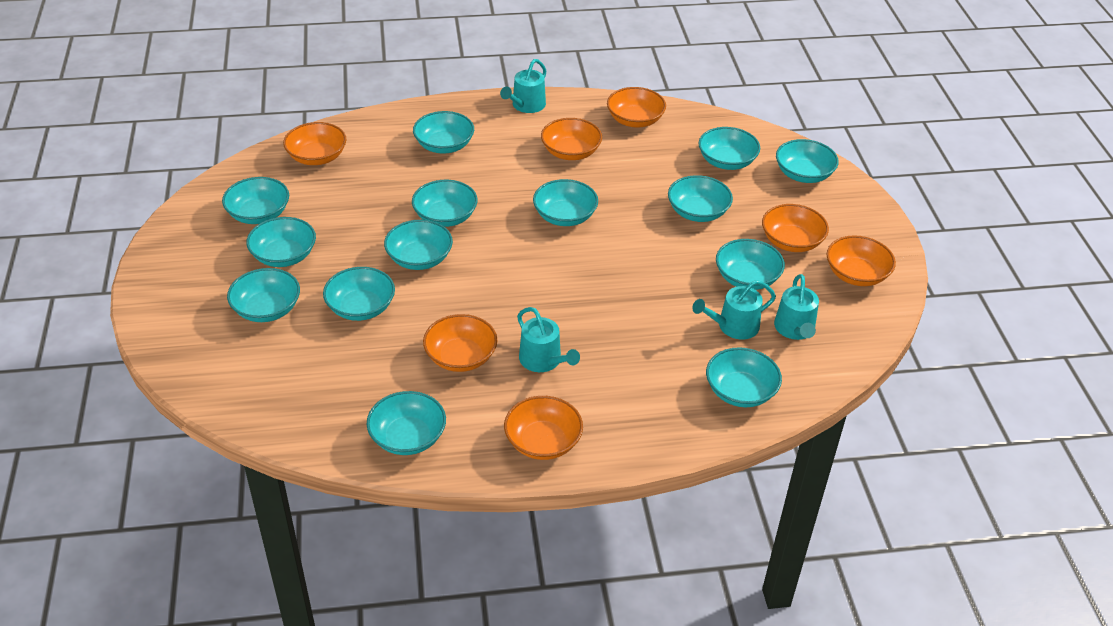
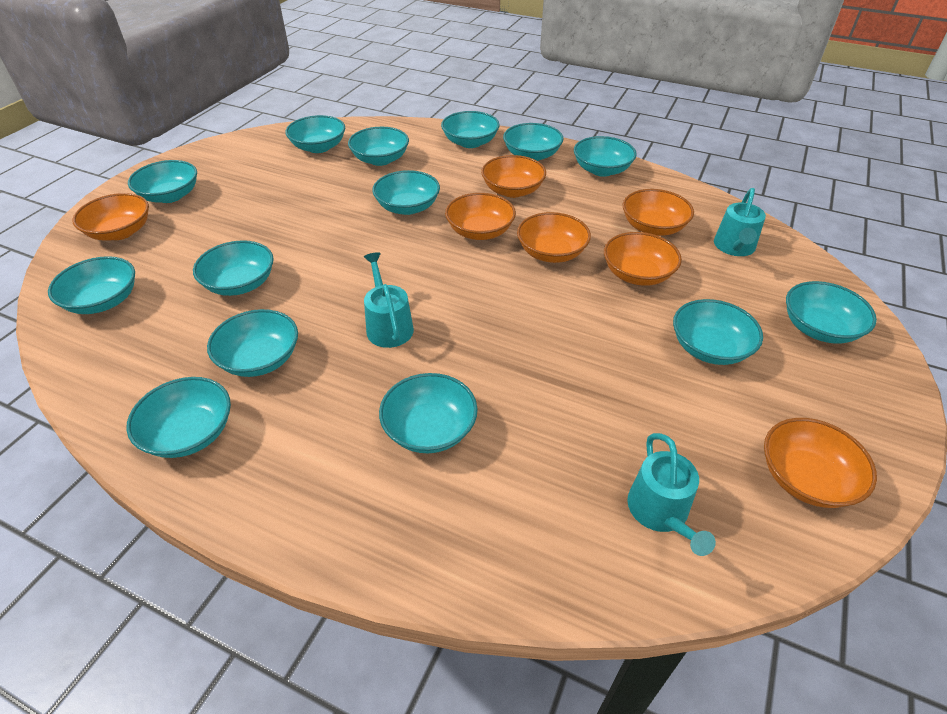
turquoise watering can: 4 -> 3

